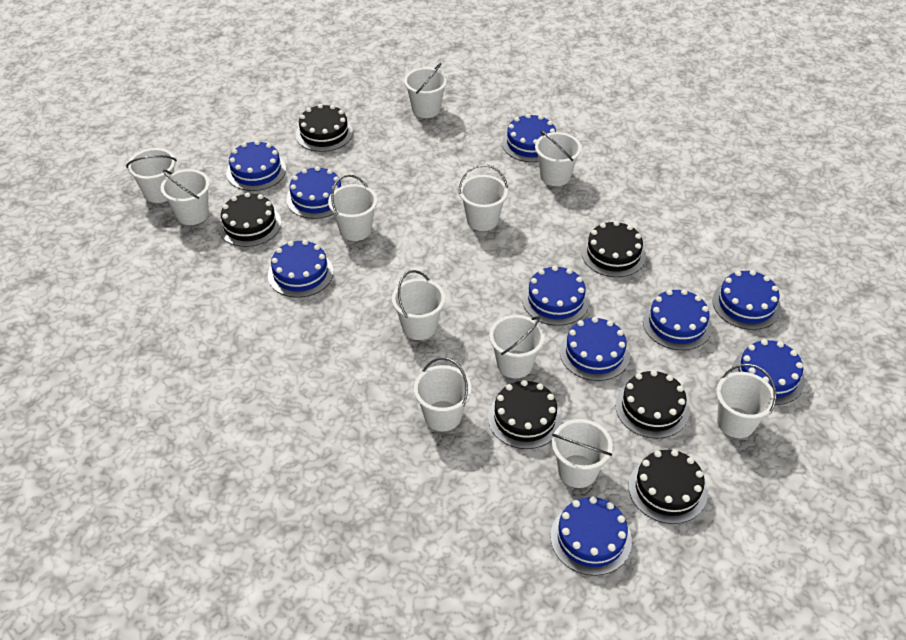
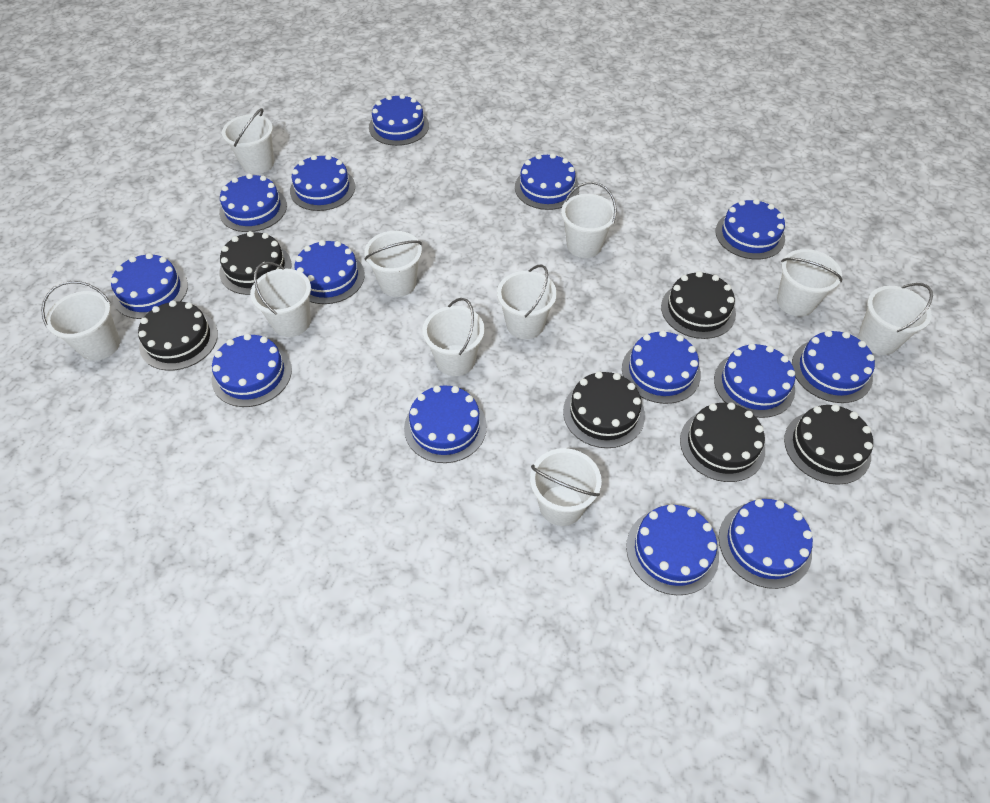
blue cake: 10 -> 14
white bucket: 11 -> 10

